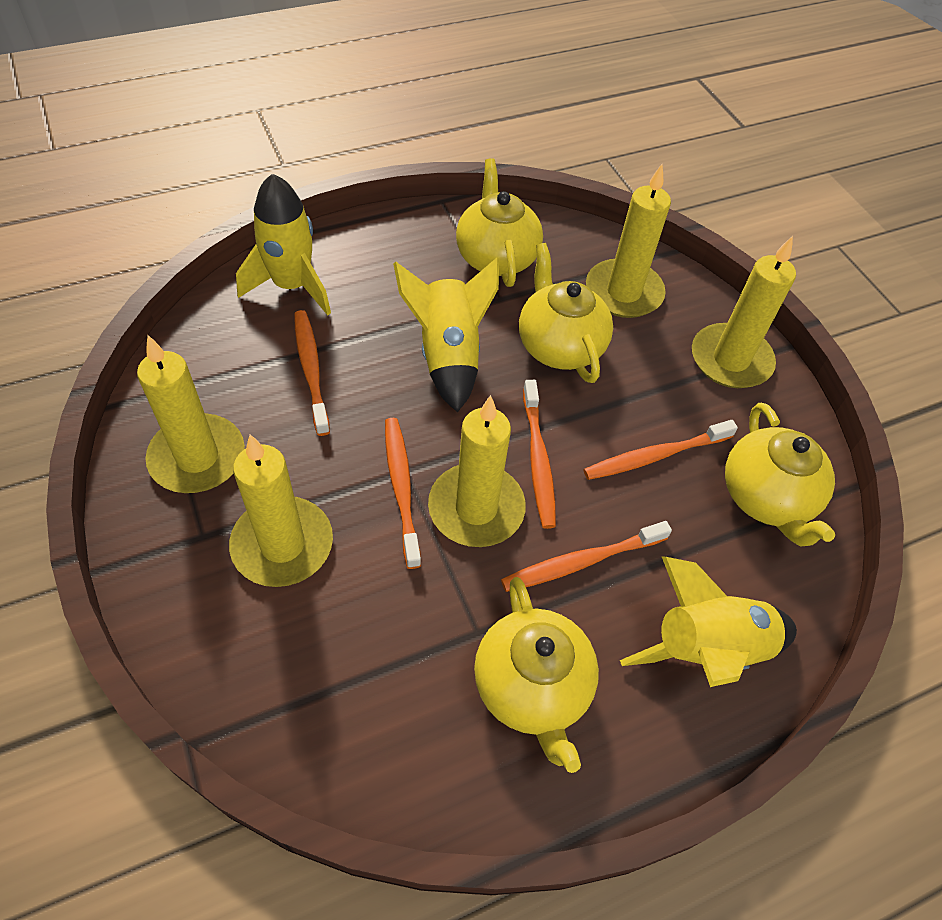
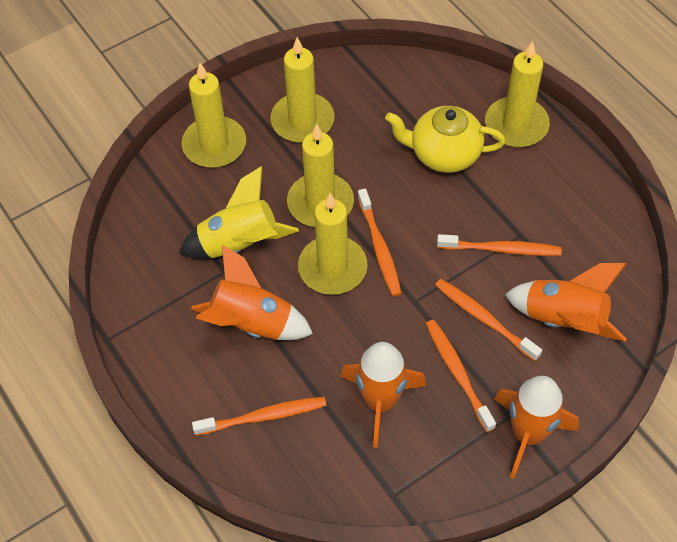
orange rocket: 0 -> 4
yellow rocket: 3 -> 1
yellow teapot: 4 -> 1

